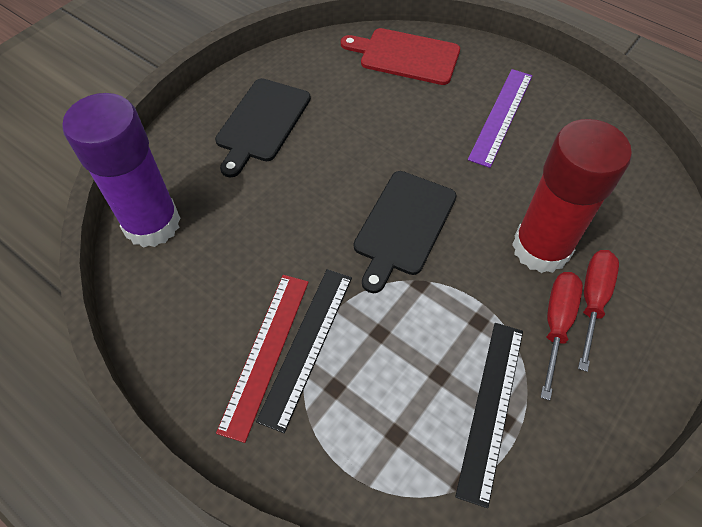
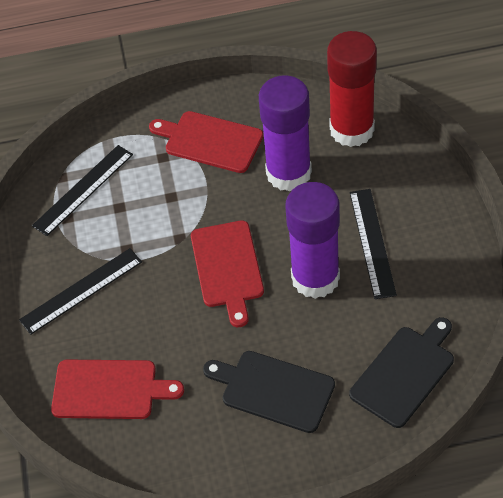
black ruler: 2 -> 3
purple glue stick: 1 -> 2
purple ruler: 1 -> 0
red cutting board: 1 -> 3
red ruler: 1 -> 0
red screwdriver: 2 -> 0

